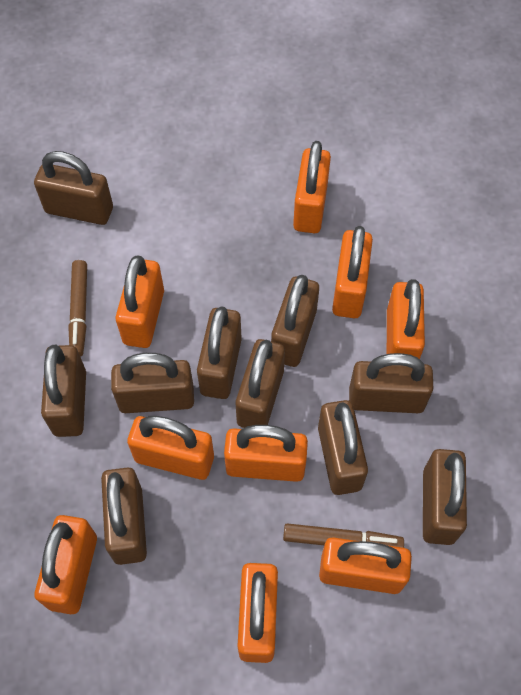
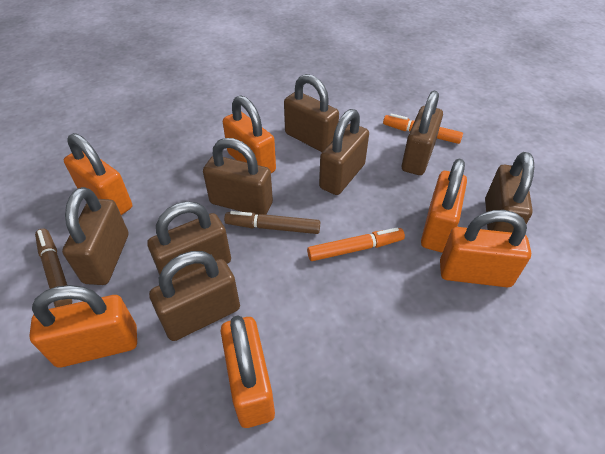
brown padlock: 10 -> 8
orange marker: 0 -> 2
orange padlock: 9 -> 6

